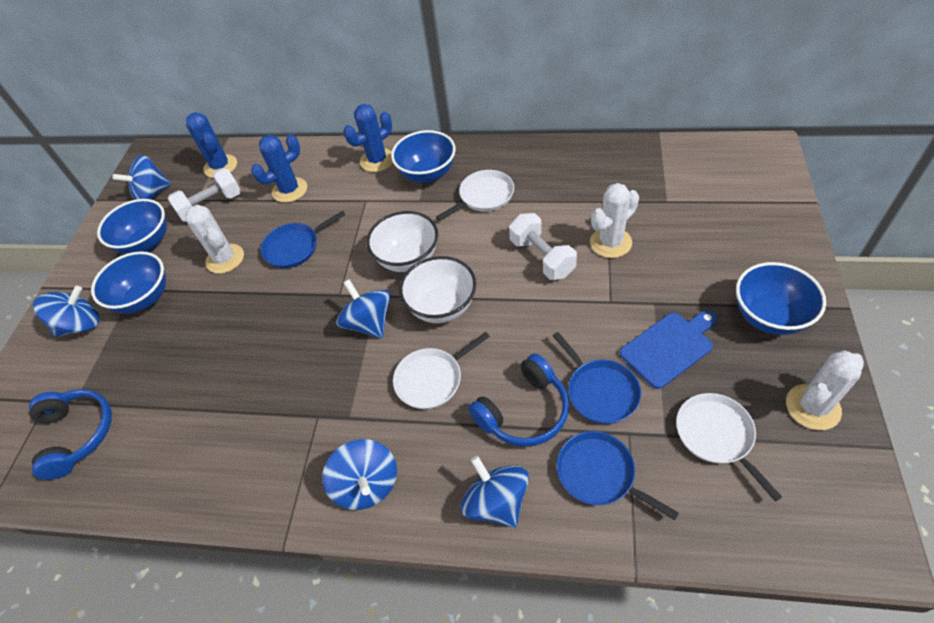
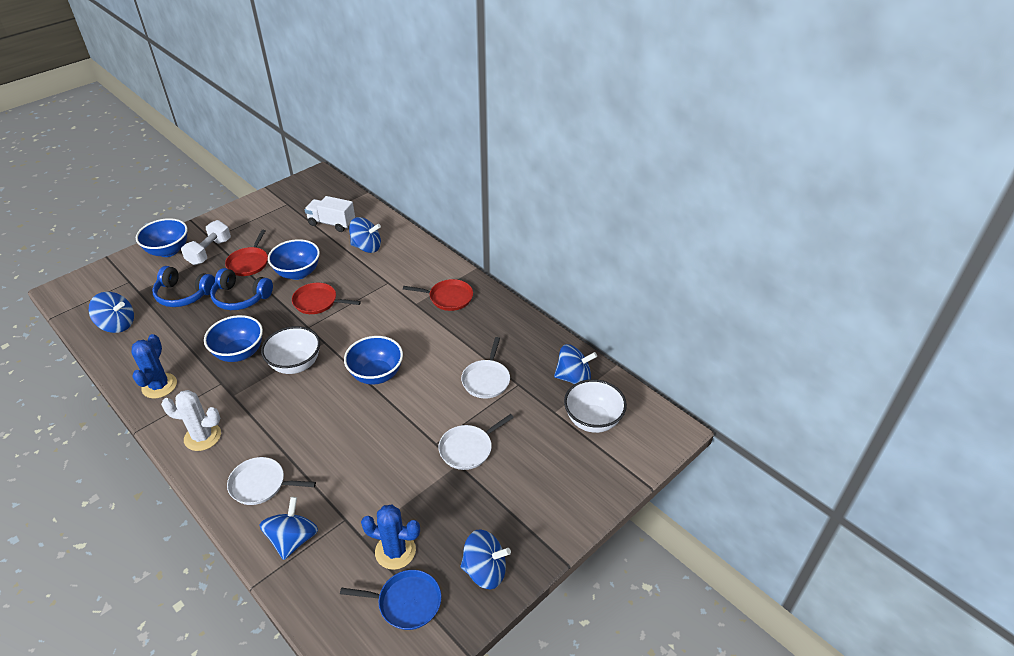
blue cactus: 3 -> 2
blue cutting board: 1 -> 0
blue pan: 3 -> 1
red pan: 0 -> 3
white cactus: 3 -> 1
white dumbbell: 2 -> 1
white truck: 0 -> 1

